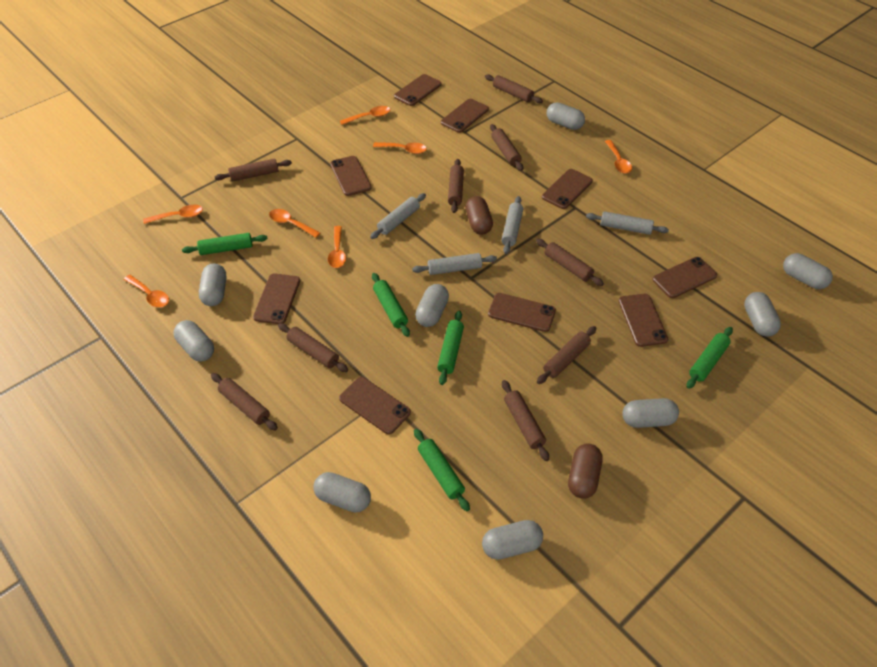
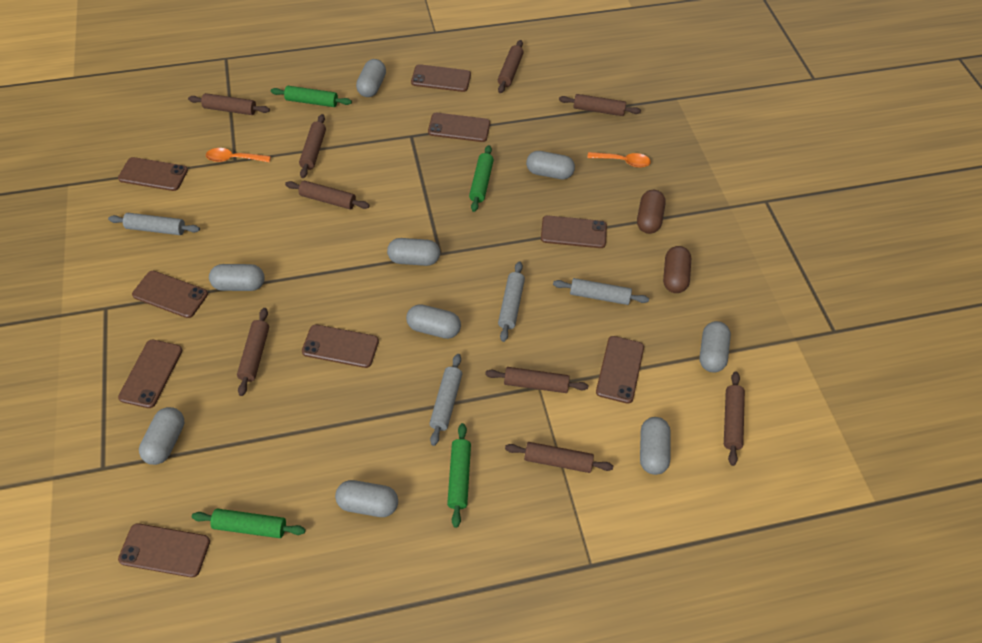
green rolling pin: 5 -> 4
orange spoon: 7 -> 2

